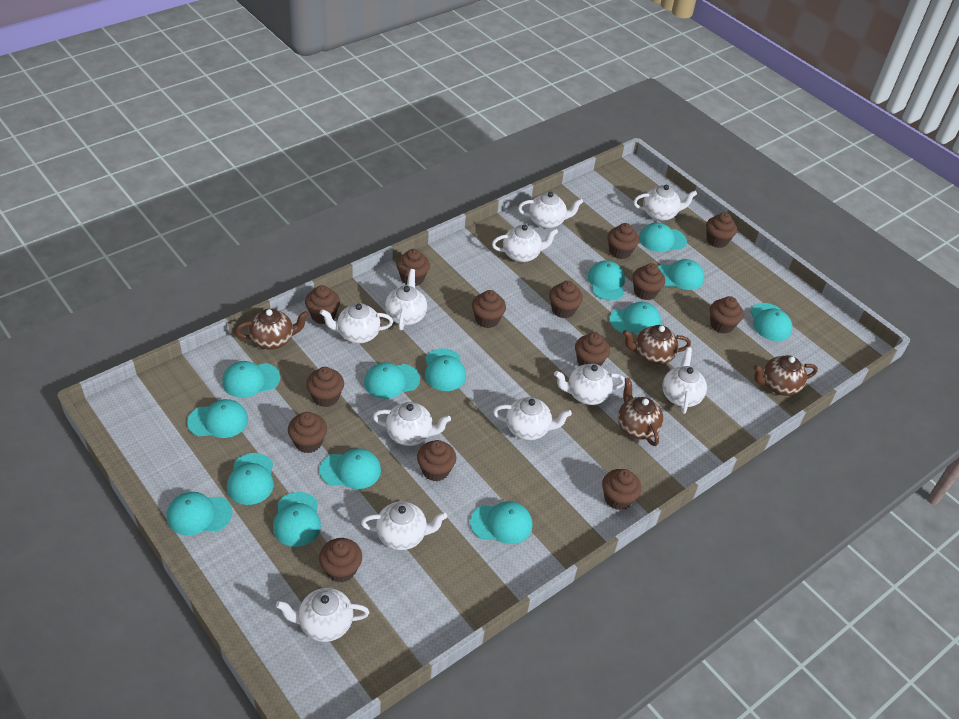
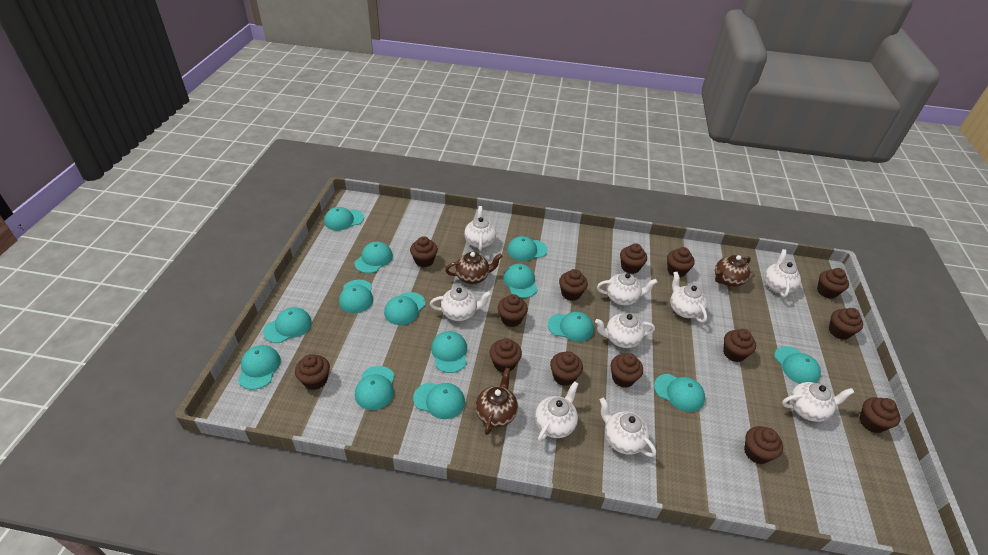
brown teapot: 4 -> 3
white teapot: 11 -> 9

